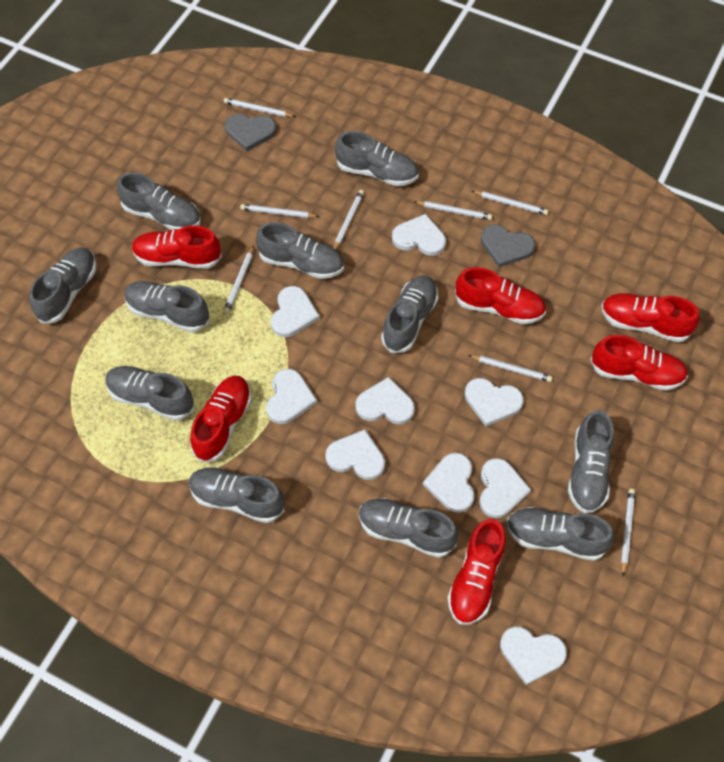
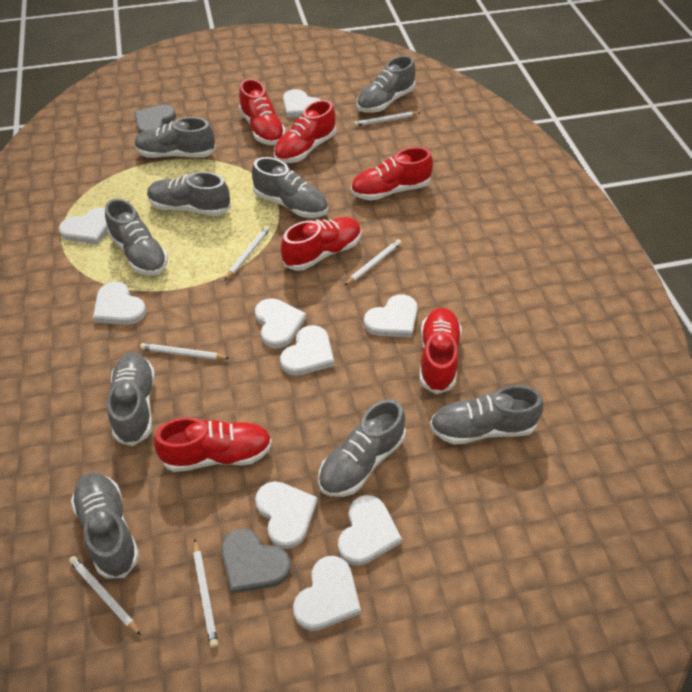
grey shoe: 11 -> 9
white pencil: 8 -> 6

